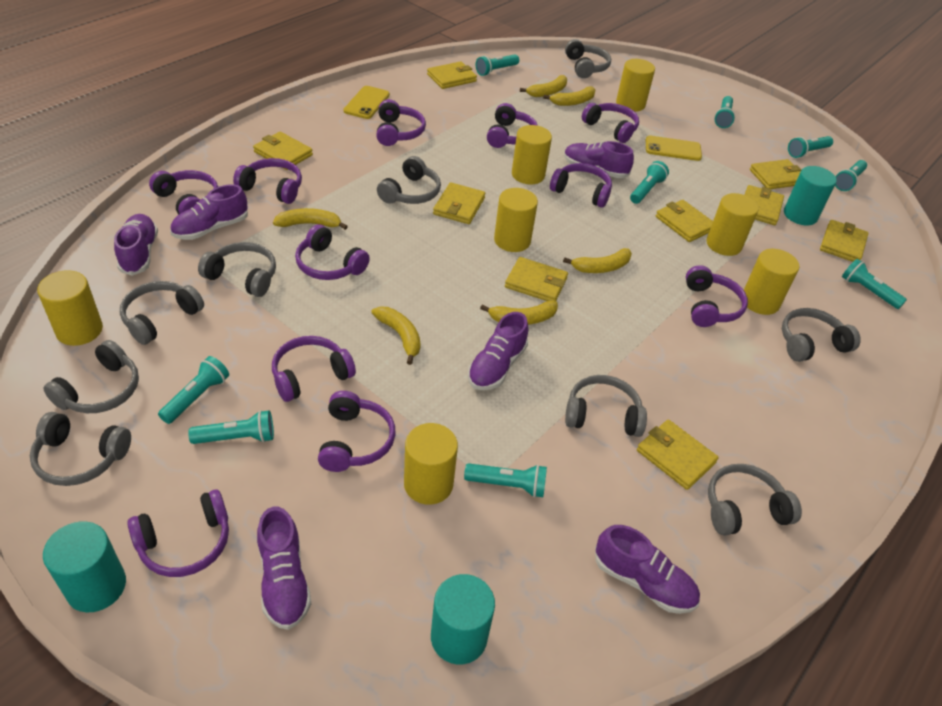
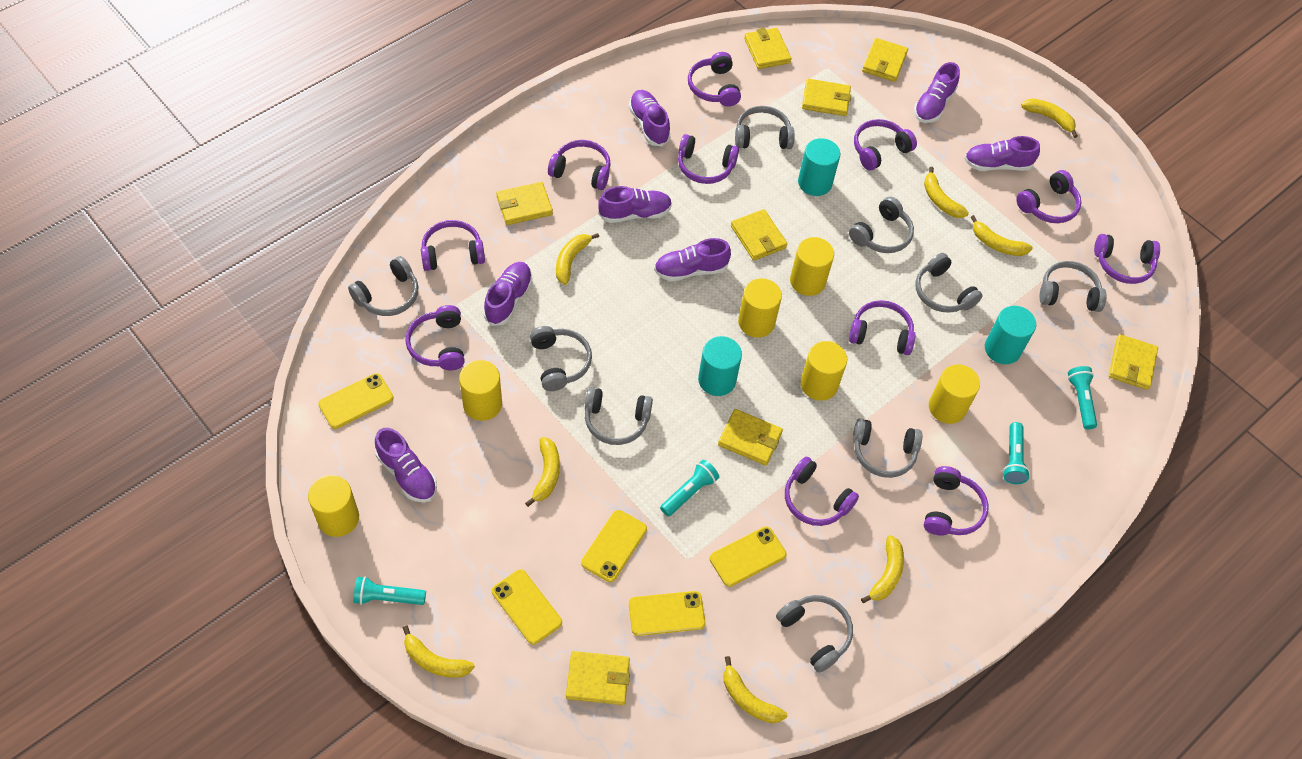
purple shoe: 6 -> 7
turquoise flashlight: 9 -> 4
yellow banana: 6 -> 8
yellow cylinder: 7 -> 6
yellow phone: 2 -> 5
yellow wallet: 9 -> 8

